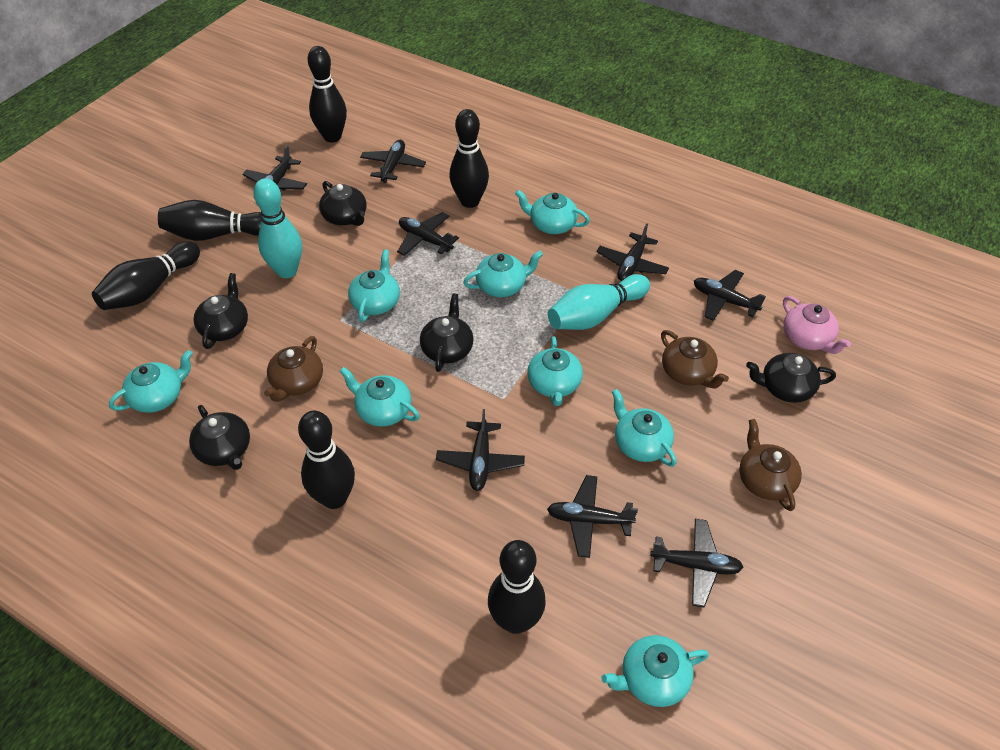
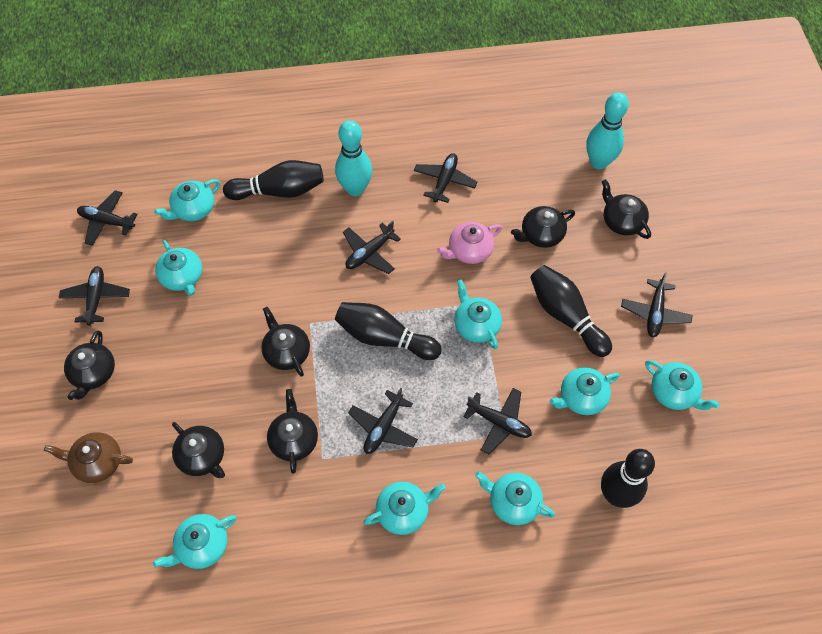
black bowling pin: 6 -> 4
black plane: 8 -> 7
black teapot: 5 -> 6
brown teapot: 3 -> 1

